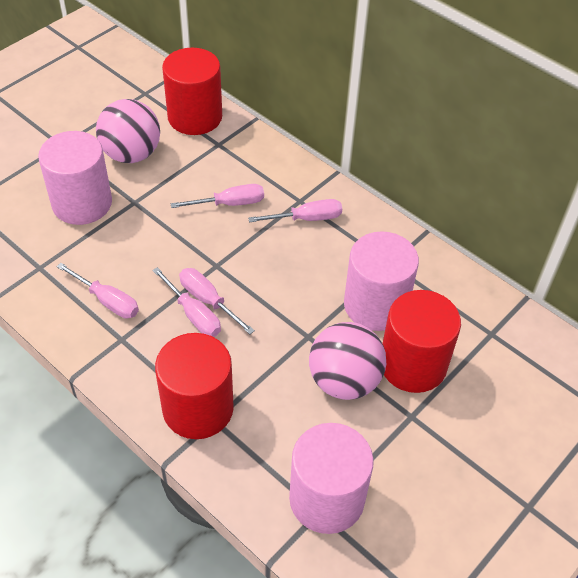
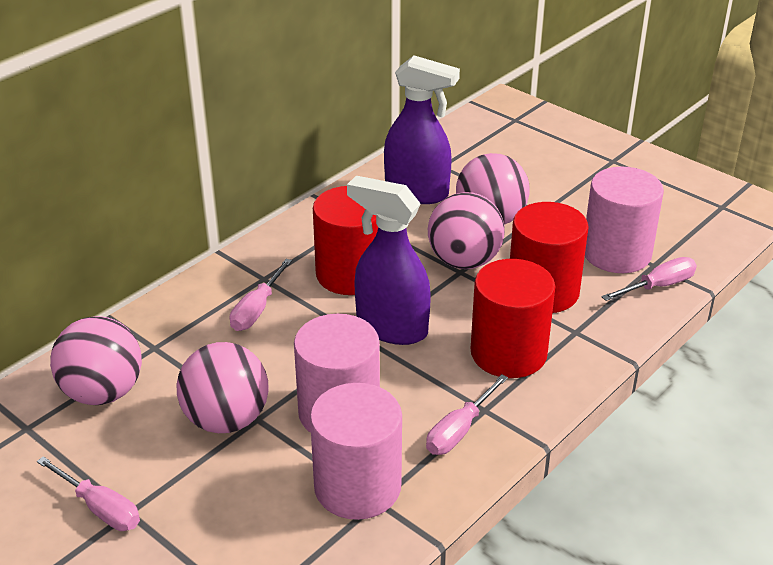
pink ball: 2 -> 4
pink screwdriver: 5 -> 4
purple spray bottle: 0 -> 2

